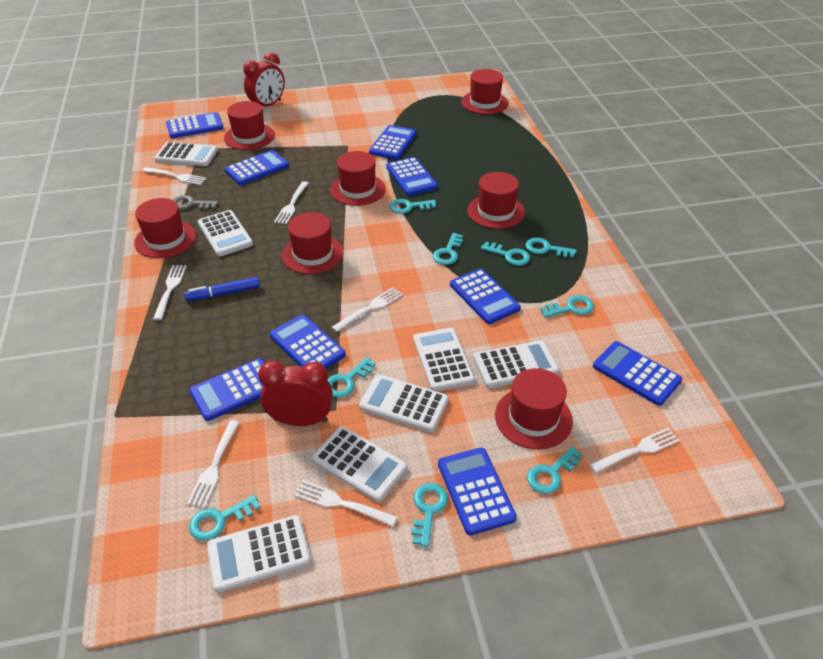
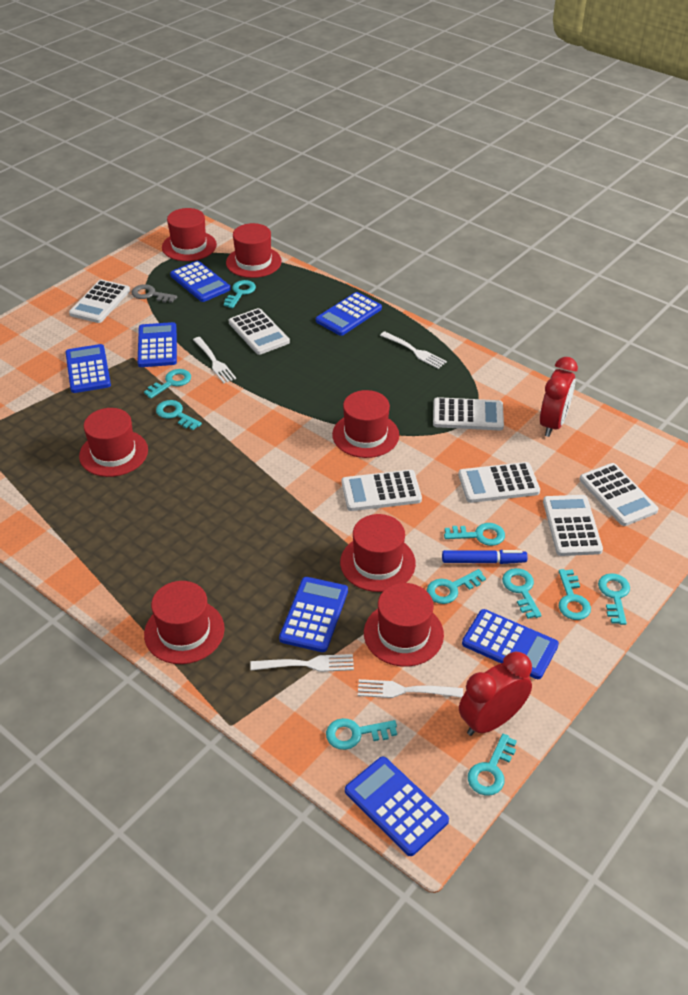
blue calculator: 9 -> 7
turquoise key: 9 -> 10
white fork: 7 -> 4

